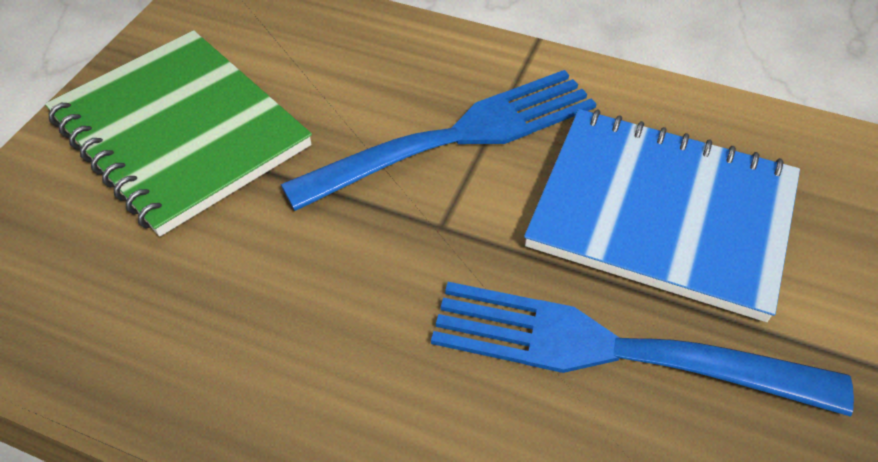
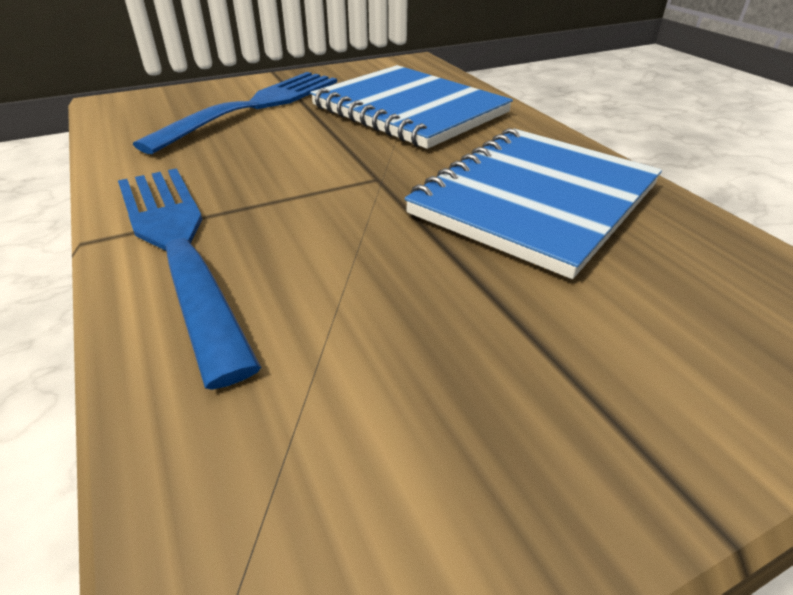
blue notebook: 1 -> 2
green notebook: 1 -> 0

